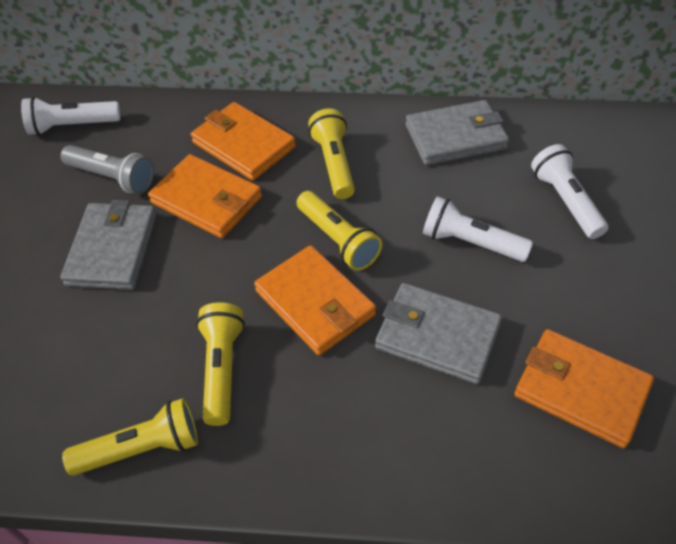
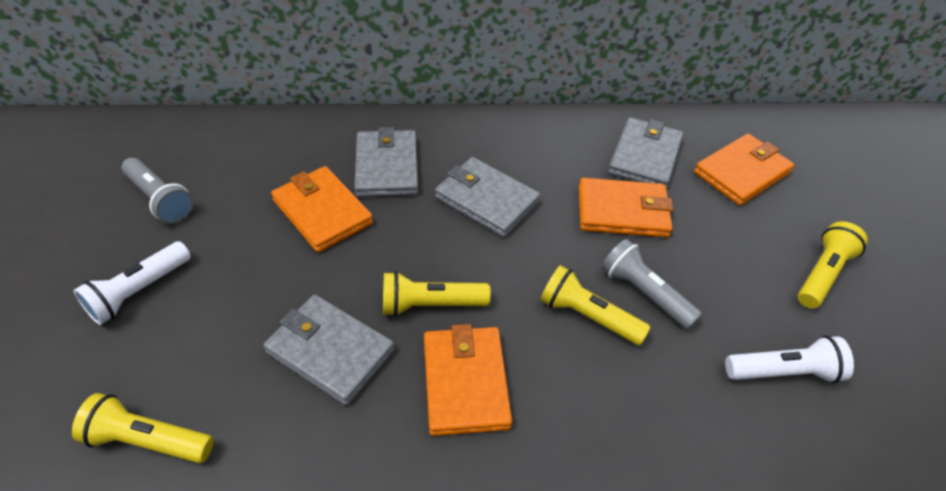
grey flashlight: 1 -> 2
grey wallet: 3 -> 4
white flashlight: 3 -> 2

